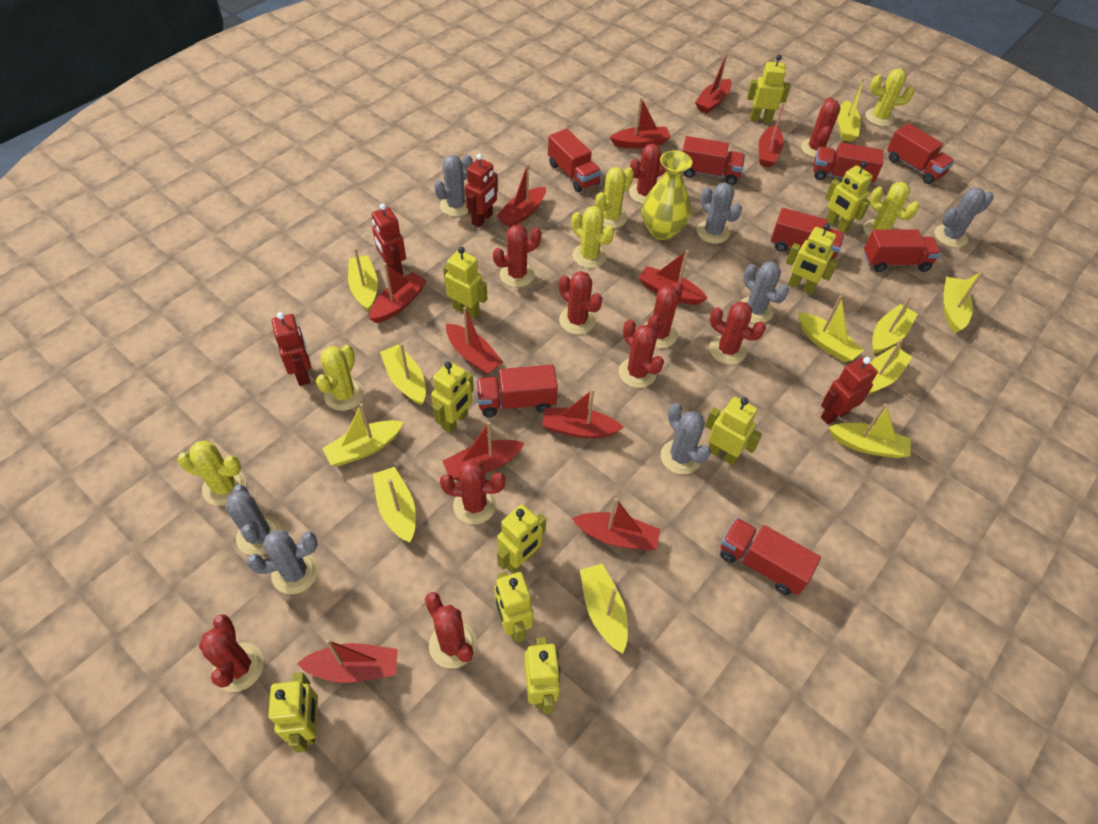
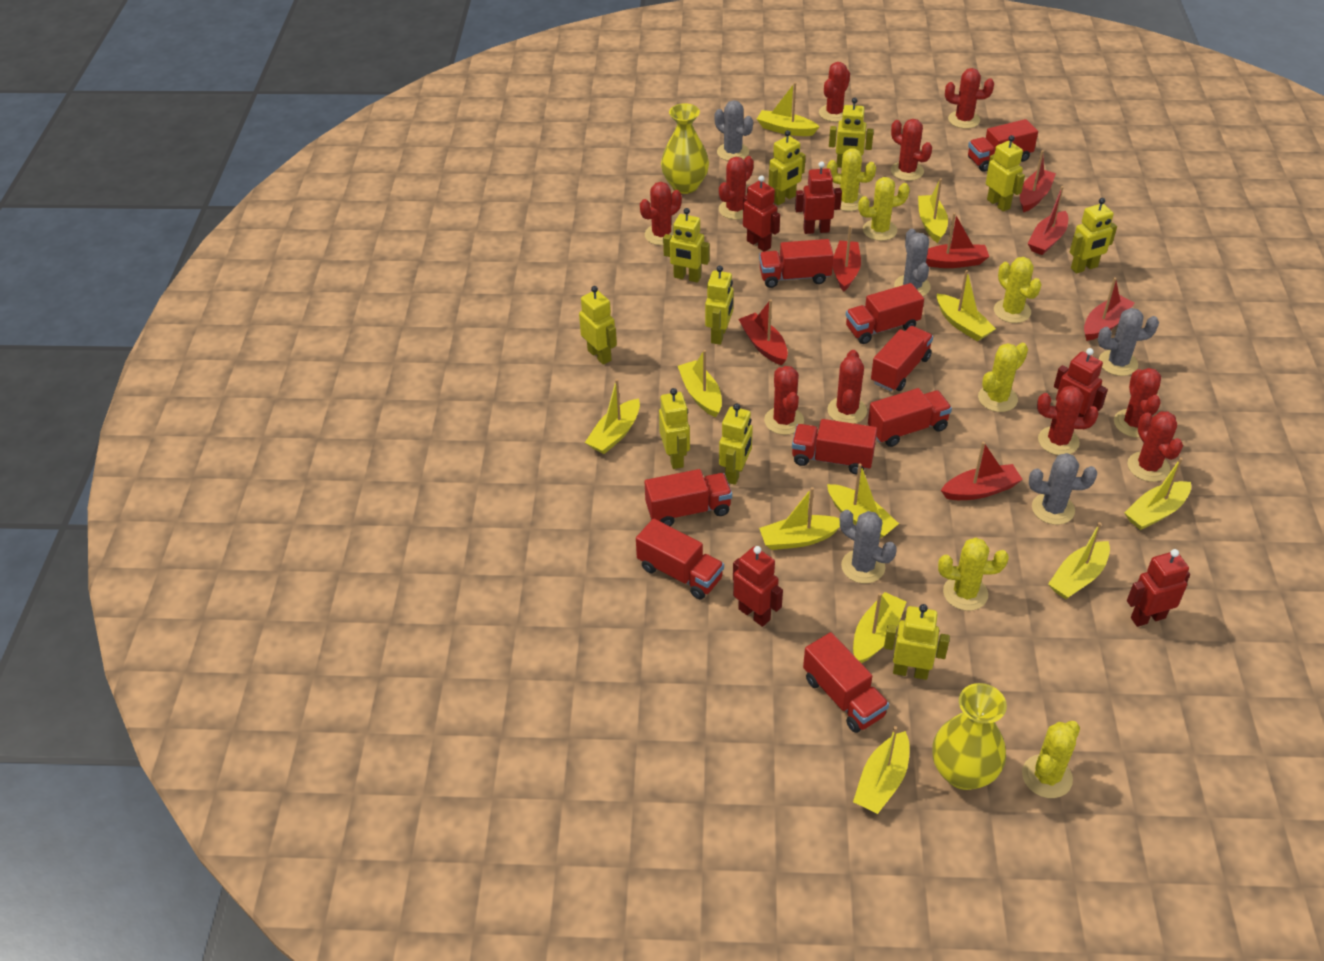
grey cactus: 7 -> 5
red boat: 11 -> 7
red robot: 4 -> 5
red truck: 8 -> 9
yellow vase: 1 -> 2

